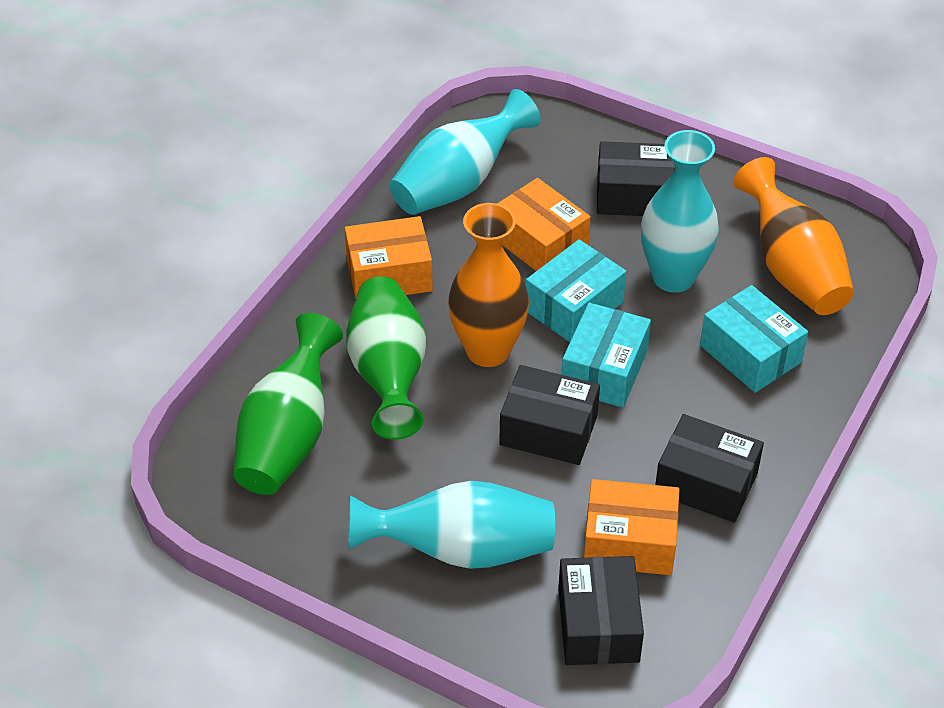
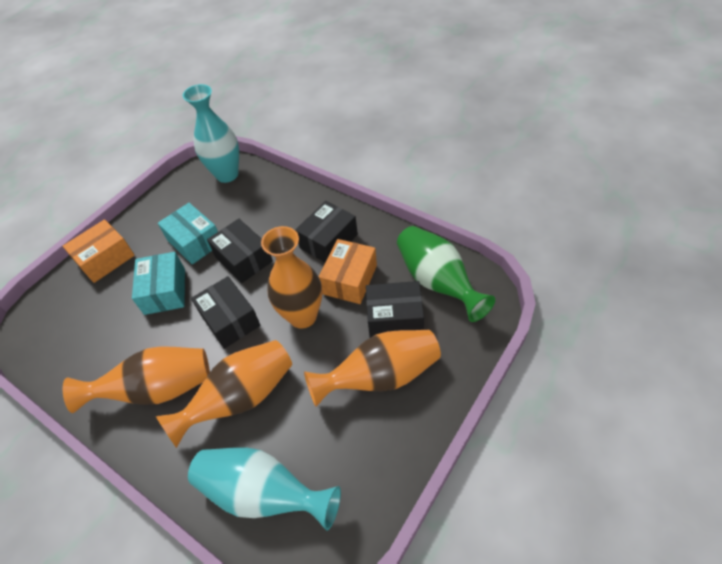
green vase: 2 -> 1
orange box: 3 -> 2
orange vase: 2 -> 4
turquoise box: 3 -> 2
turquoise vase: 3 -> 2

